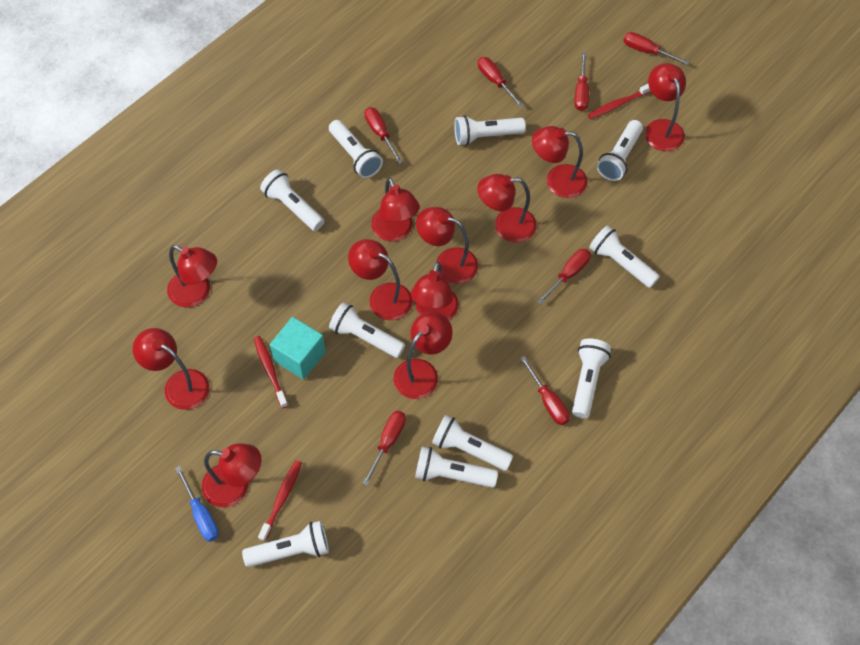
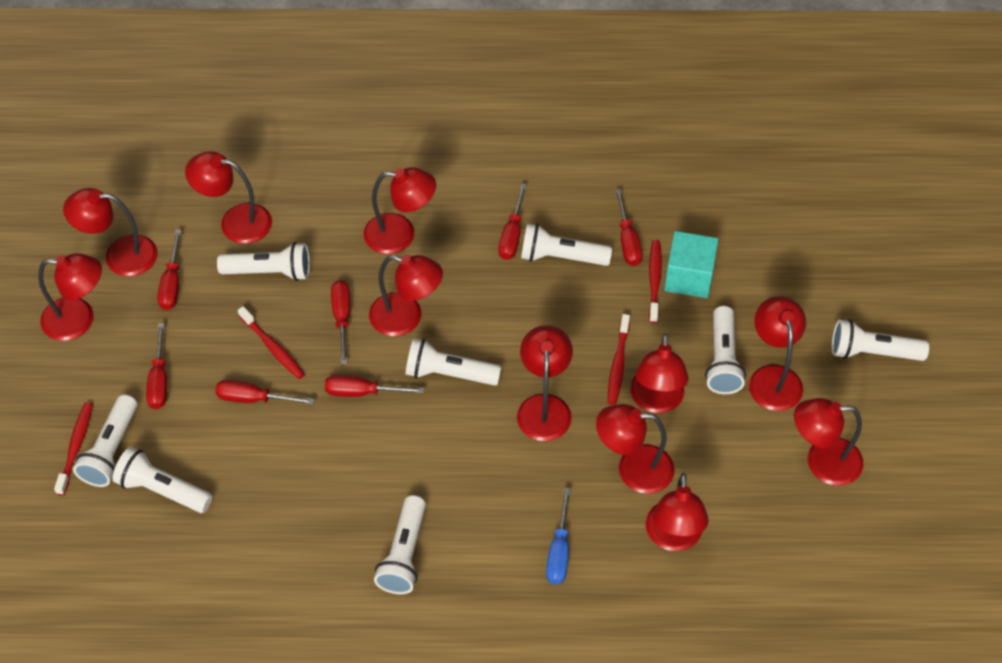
red toothbrush: 3 -> 4
white flashlight: 10 -> 8

